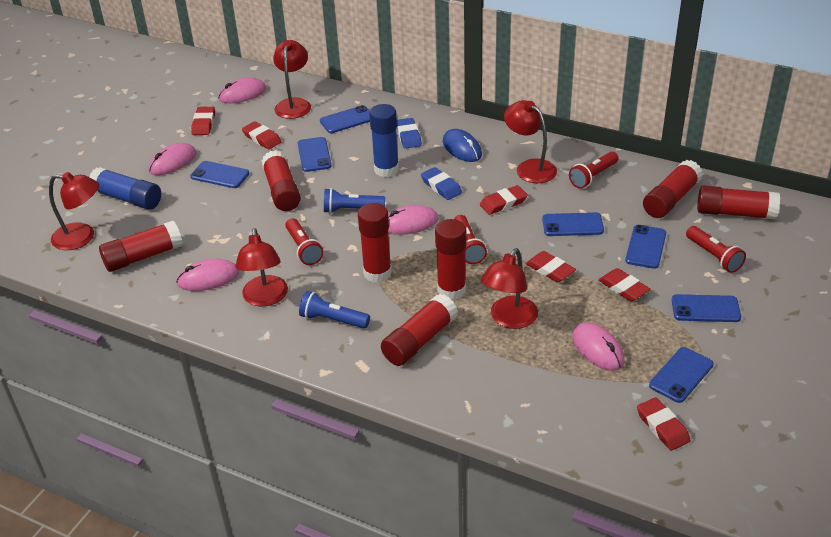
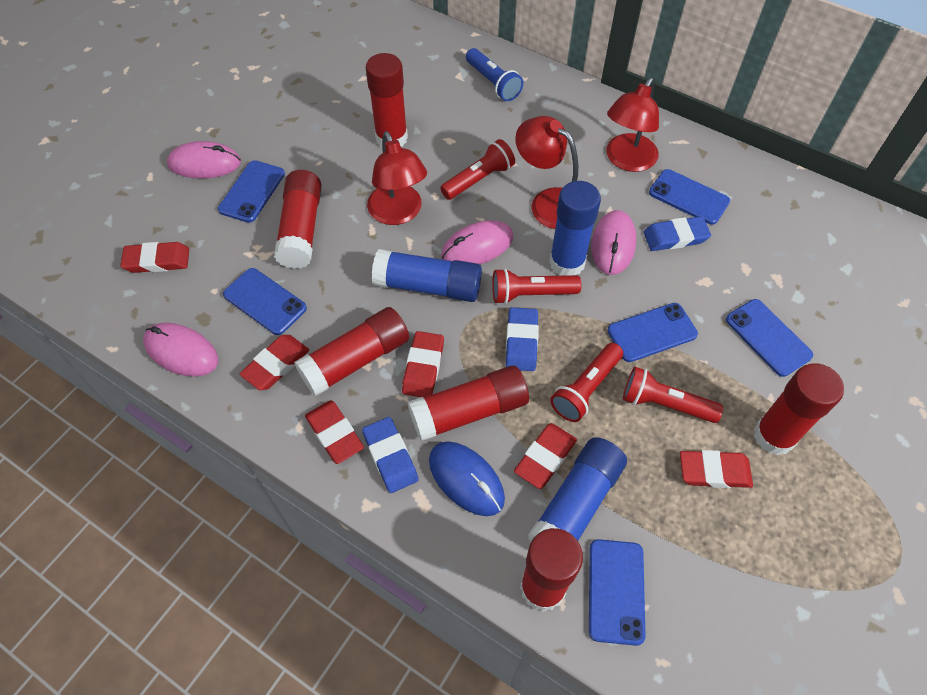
blue eraser: 2 -> 3
blue flashlight: 2 -> 1
blue glue stick: 2 -> 3
blue phone: 7 -> 6
pink mouse: 5 -> 4
red glue stick: 7 -> 6
red lamp: 5 -> 3

